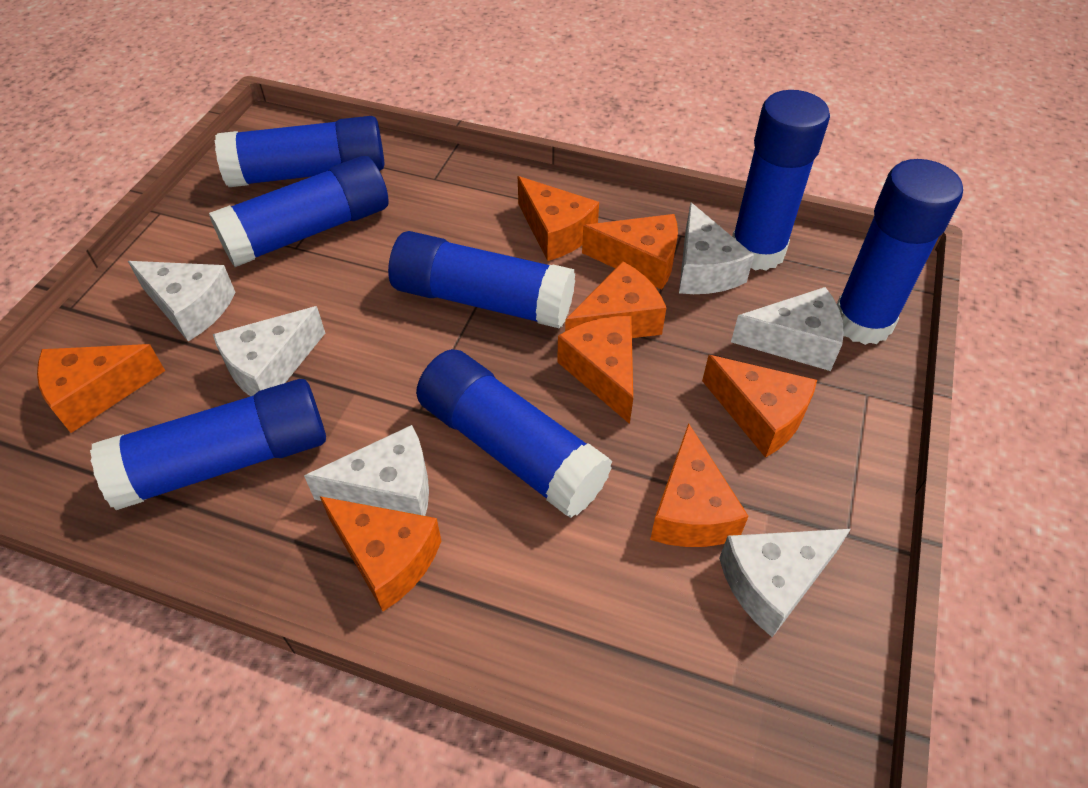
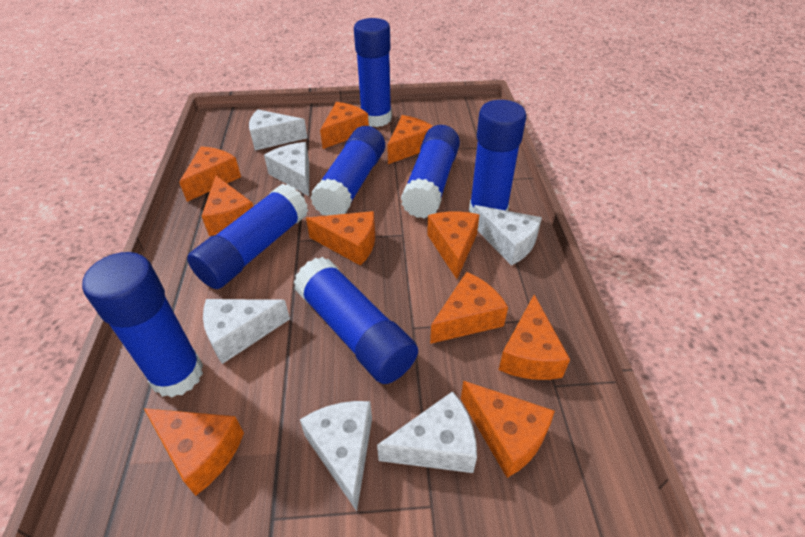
orange cheese: 8 -> 10

